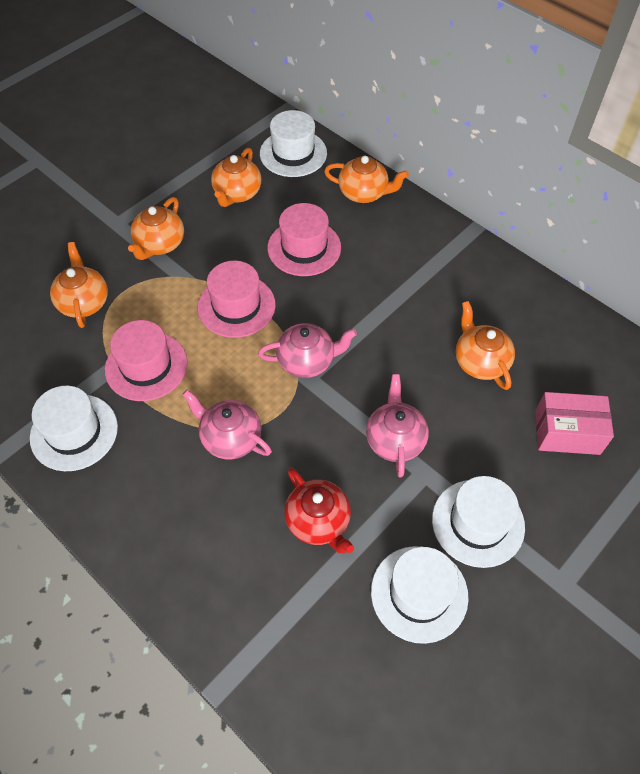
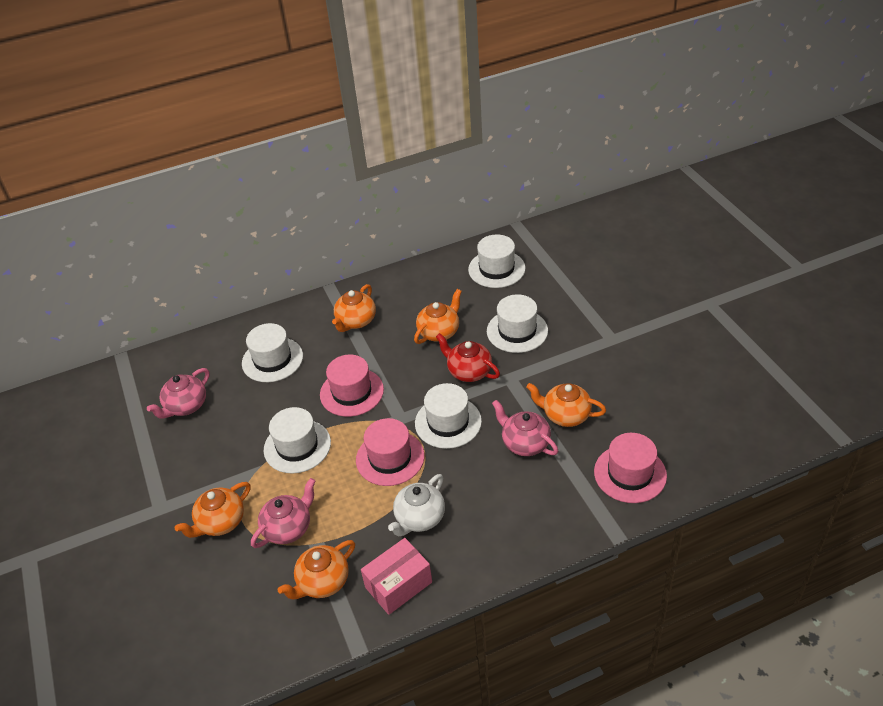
white hat: 4 -> 5
white teapot: 0 -> 1

